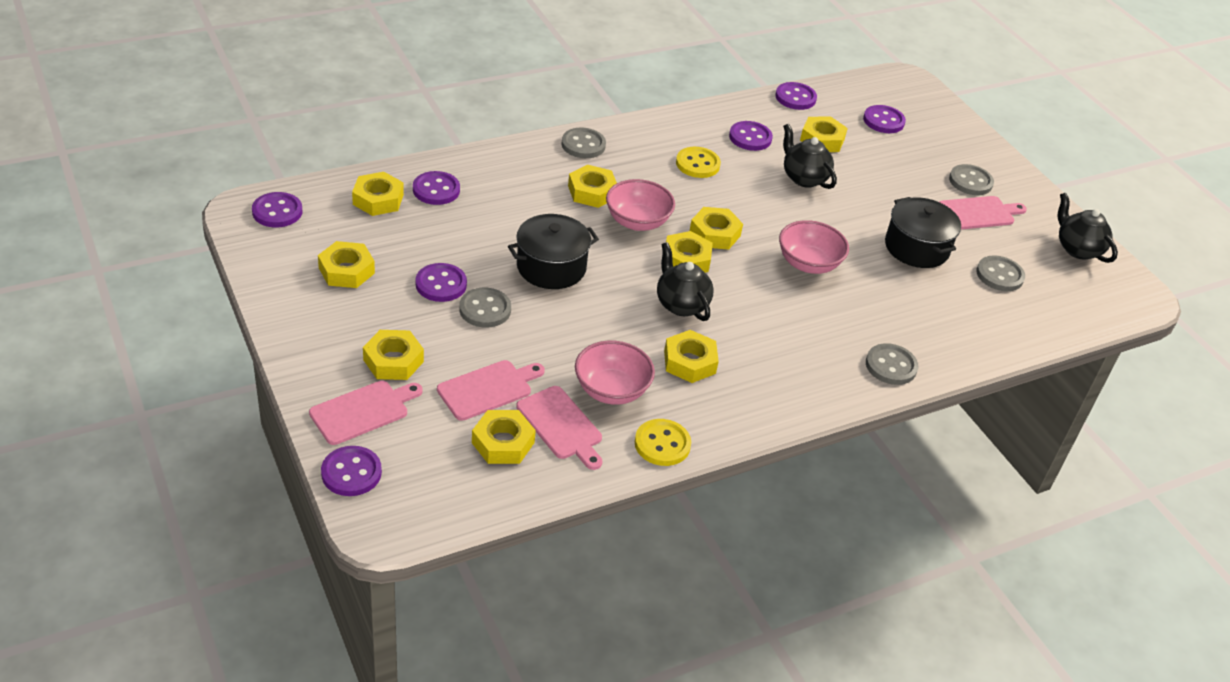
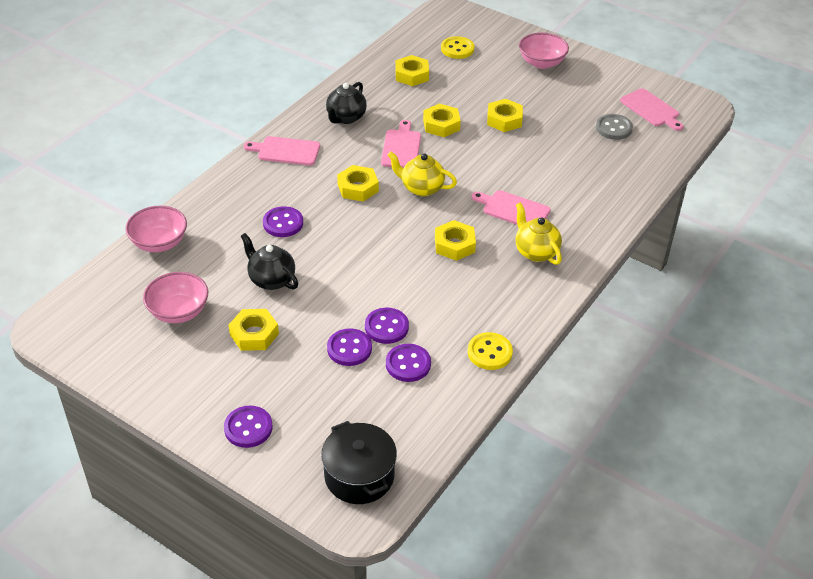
black pot: 2 -> 1
black teapot: 3 -> 2
grey button: 5 -> 1
purple button: 7 -> 5
yellow nut: 9 -> 6
yellow teapot: 0 -> 2

